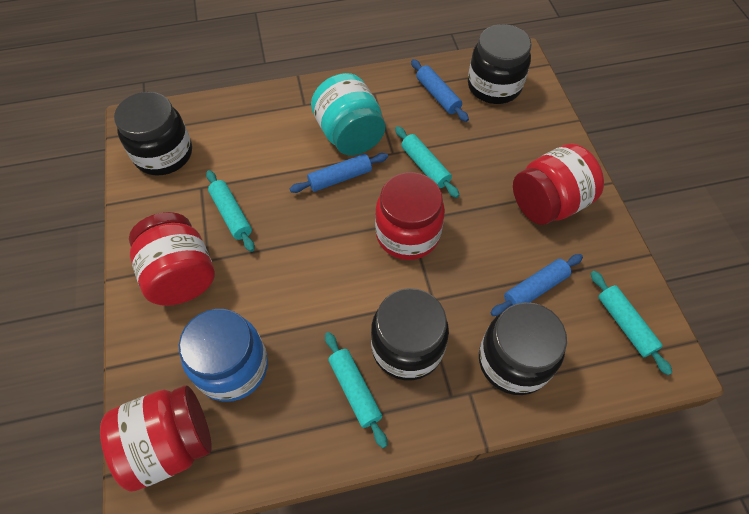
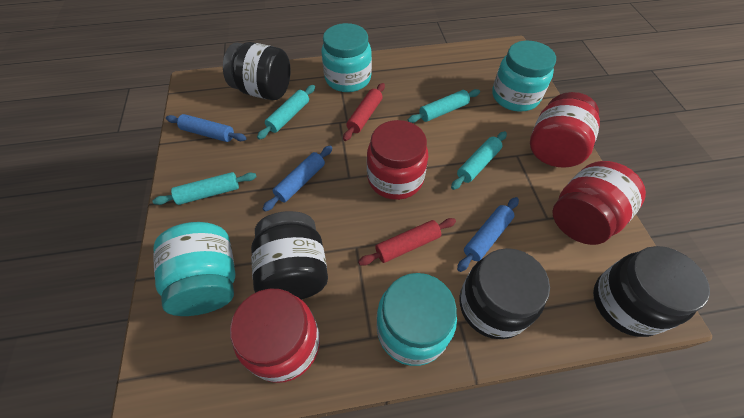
blue jar: 1 -> 0
red rolling pin: 0 -> 2
turquoise jar: 1 -> 4

